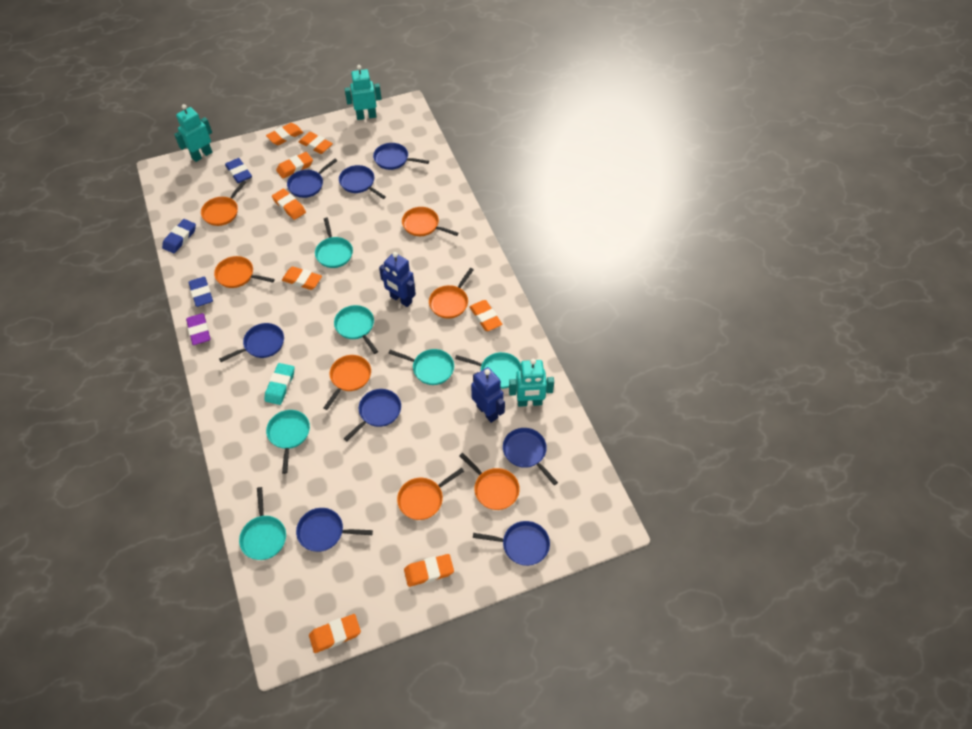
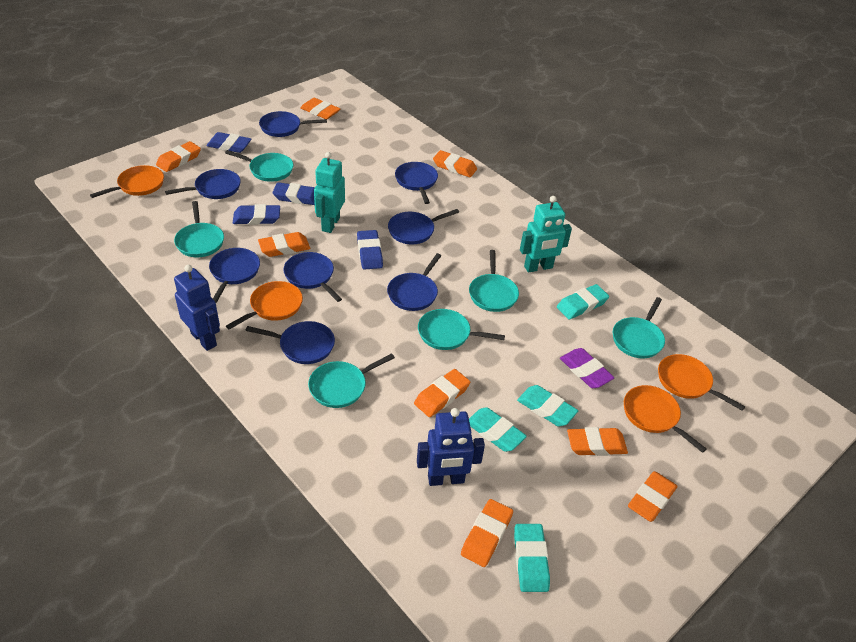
blue eraser: 3 -> 4
orange pan: 7 -> 4
turquoise eraser: 1 -> 4
turquoise robot: 3 -> 2

